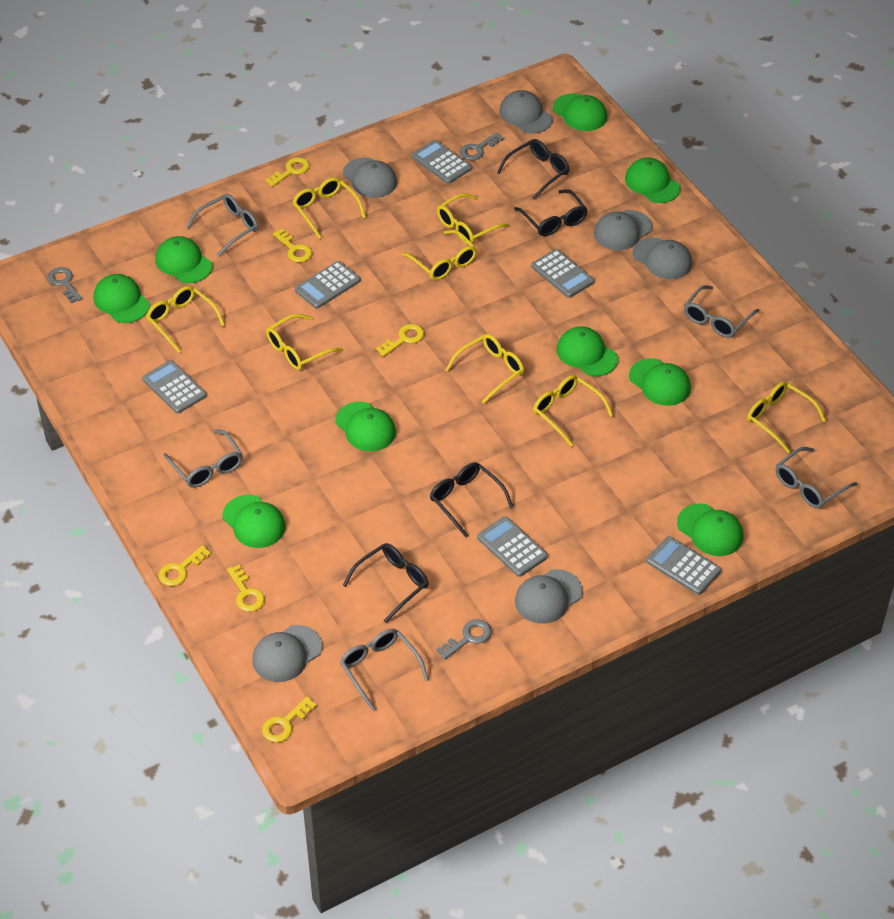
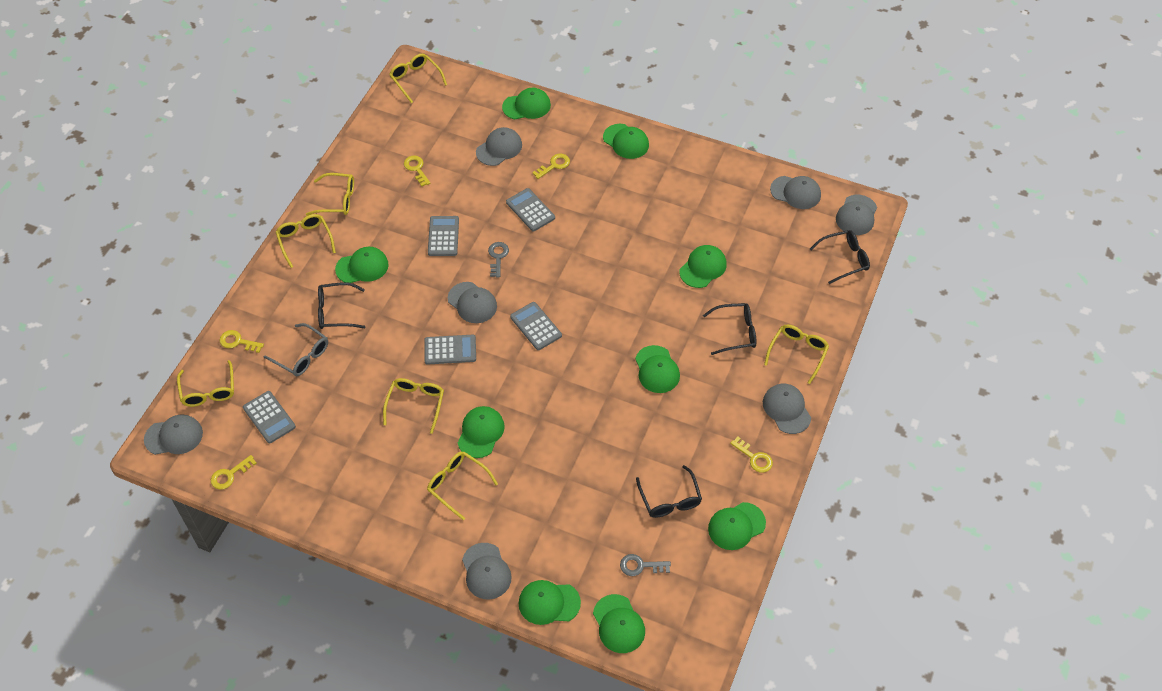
grey calculator: 6 -> 5
grey cap: 6 -> 7
grey glasses: 5 -> 1
grey key: 3 -> 2
yellow glasses: 8 -> 7
yellow key: 6 -> 5

